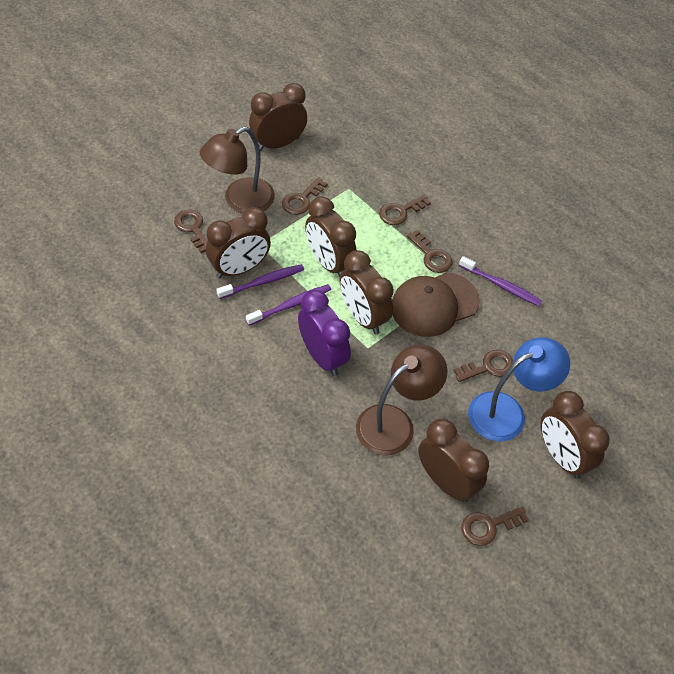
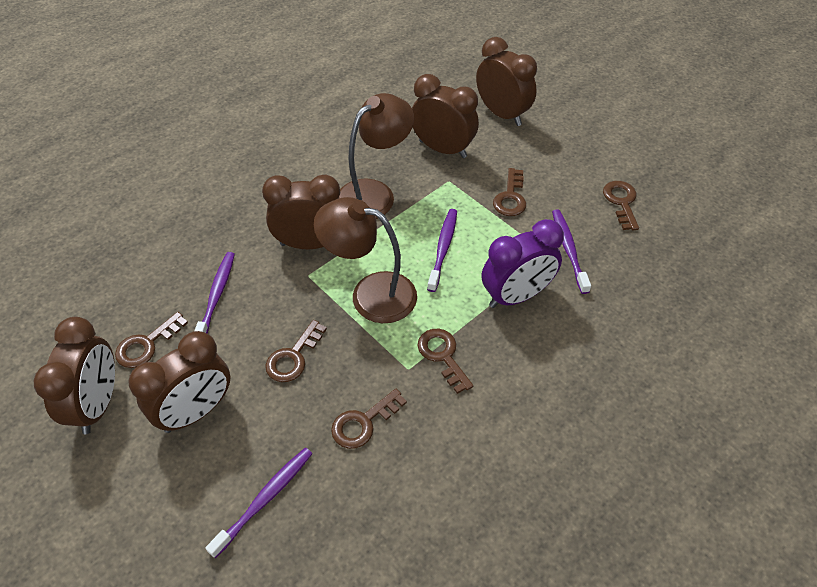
blue lamp: 1 -> 0
brown cap: 1 -> 0
brown clock: 6 -> 5
purple toothbrush: 3 -> 4

